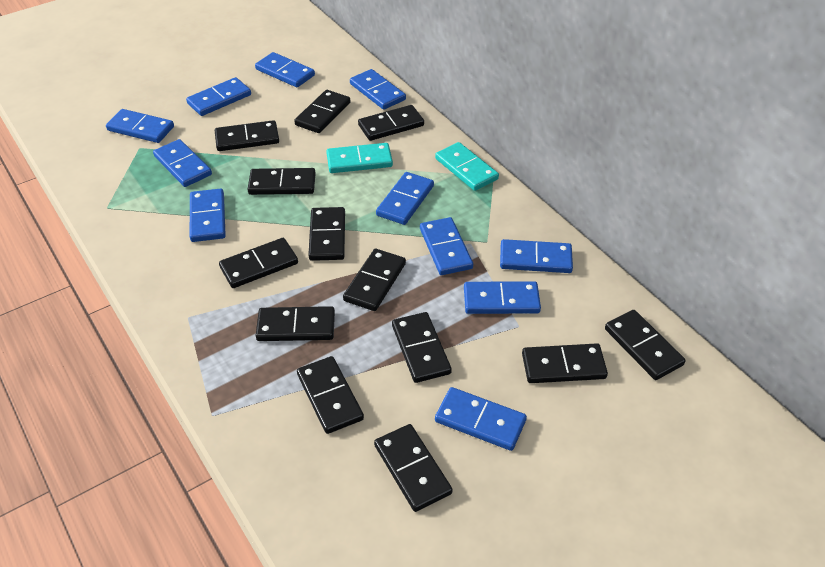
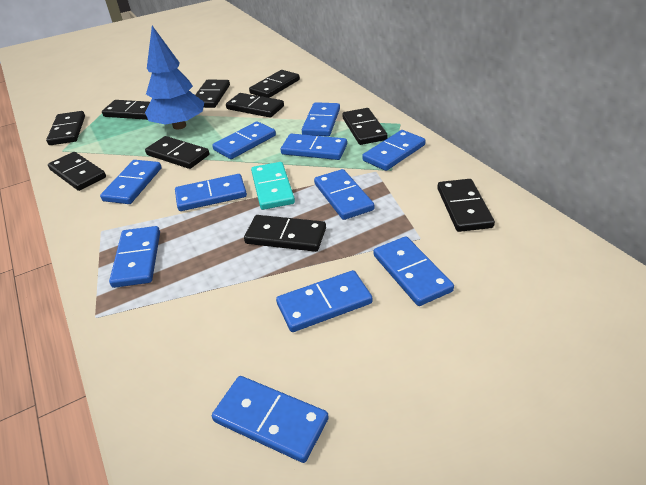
black domino: 13 -> 10
blue tree: 0 -> 1
turquoise domino: 2 -> 1

